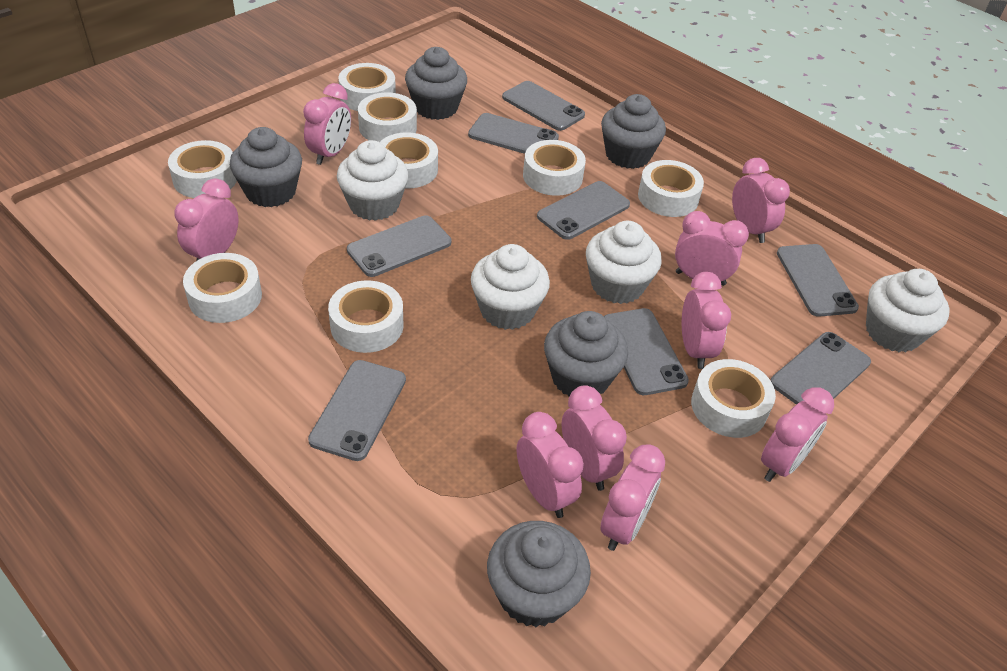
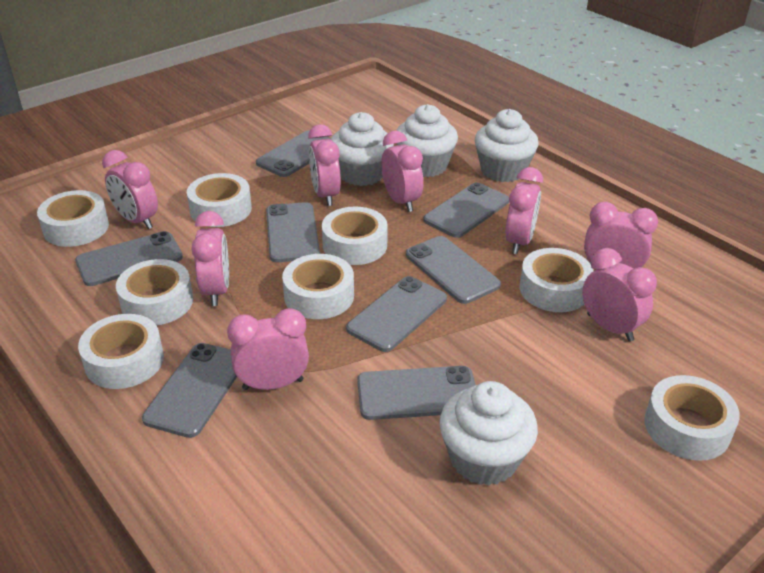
grey cupcake: 5 -> 0
pink clock: 9 -> 8
white tape: 9 -> 8

